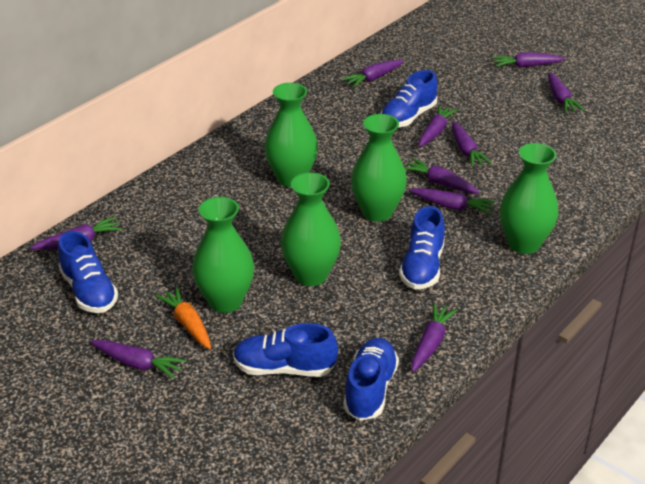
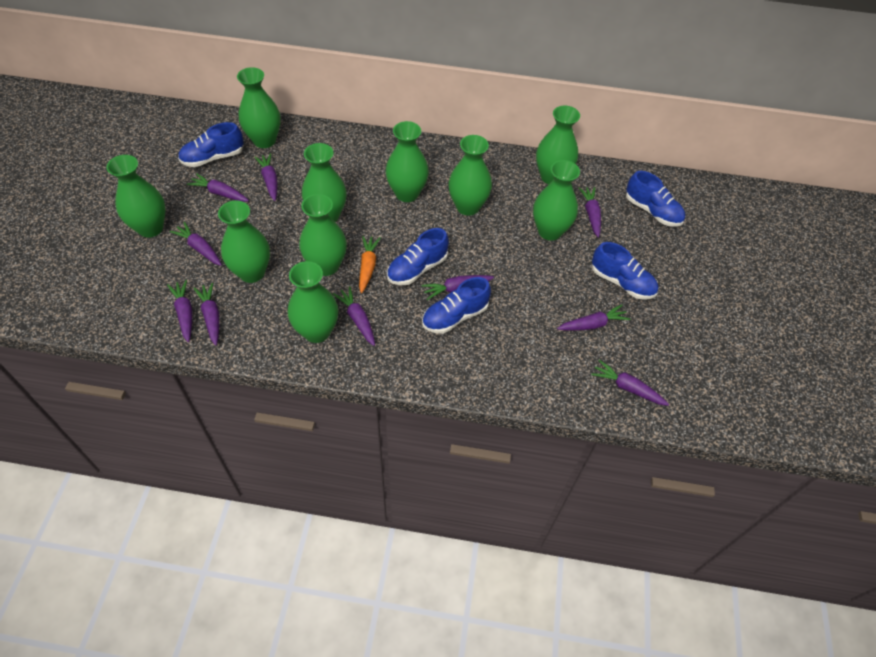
green vase: 5 -> 10

